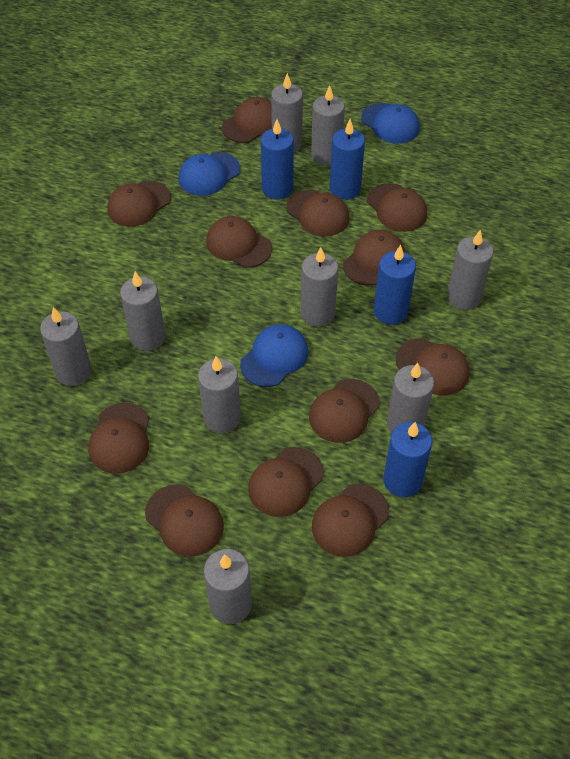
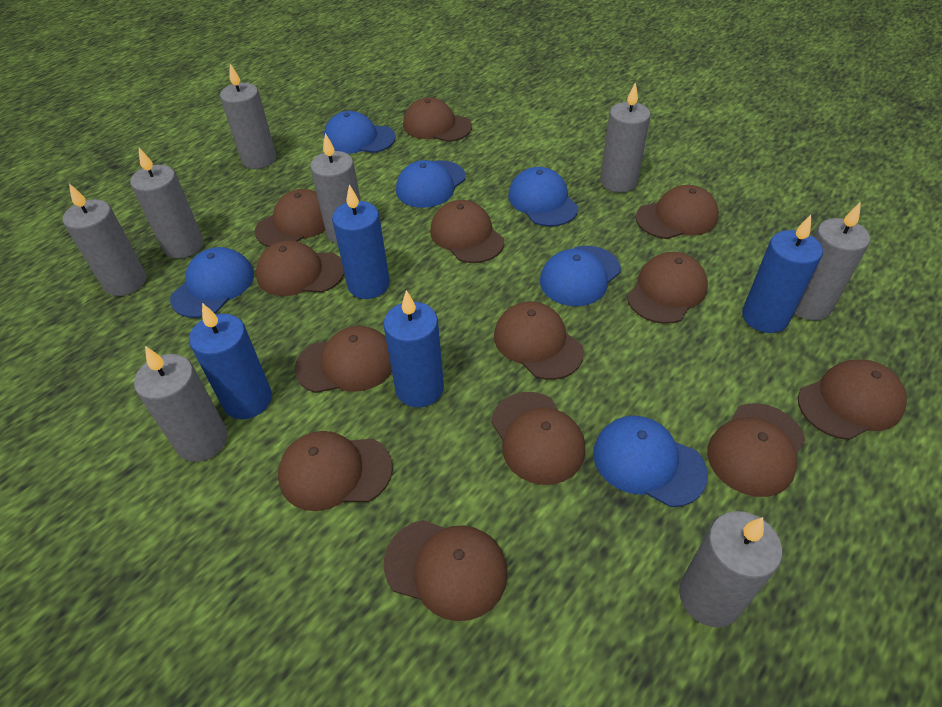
blue cap: 3 -> 6
brown cap: 12 -> 13
grey candle: 9 -> 8

